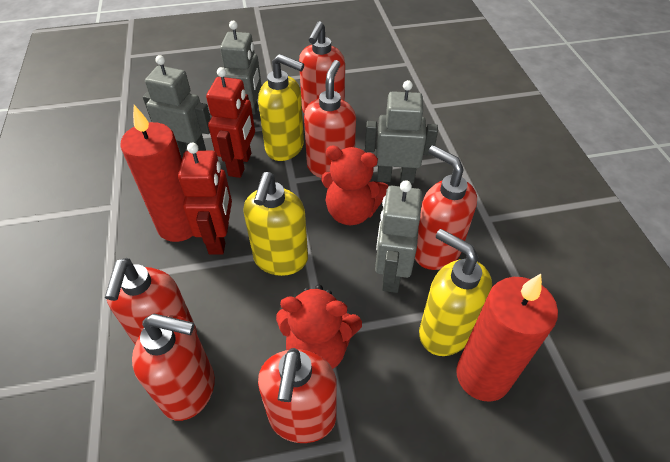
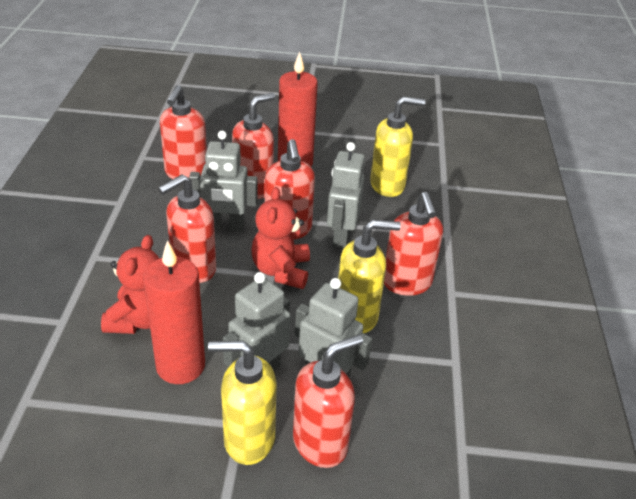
red robot: 2 -> 0

